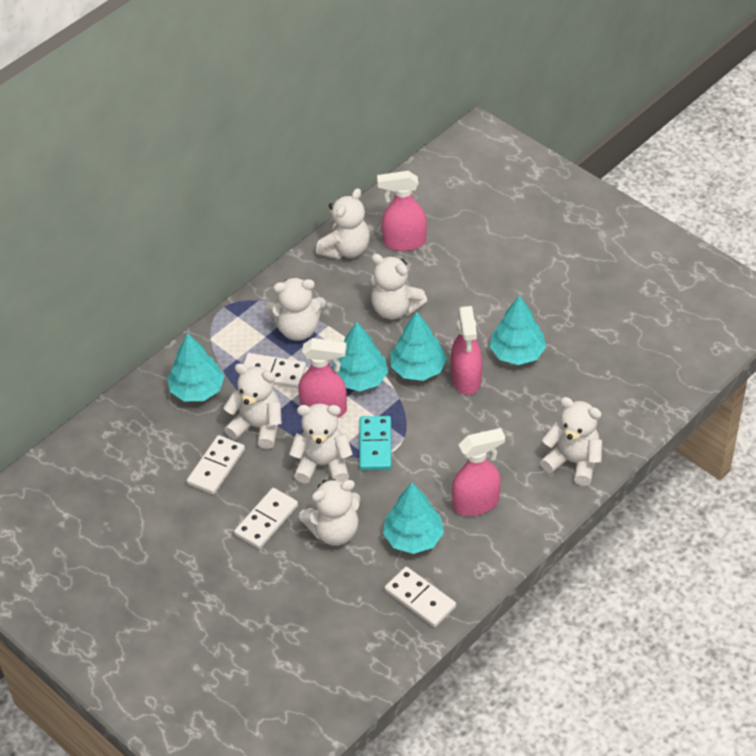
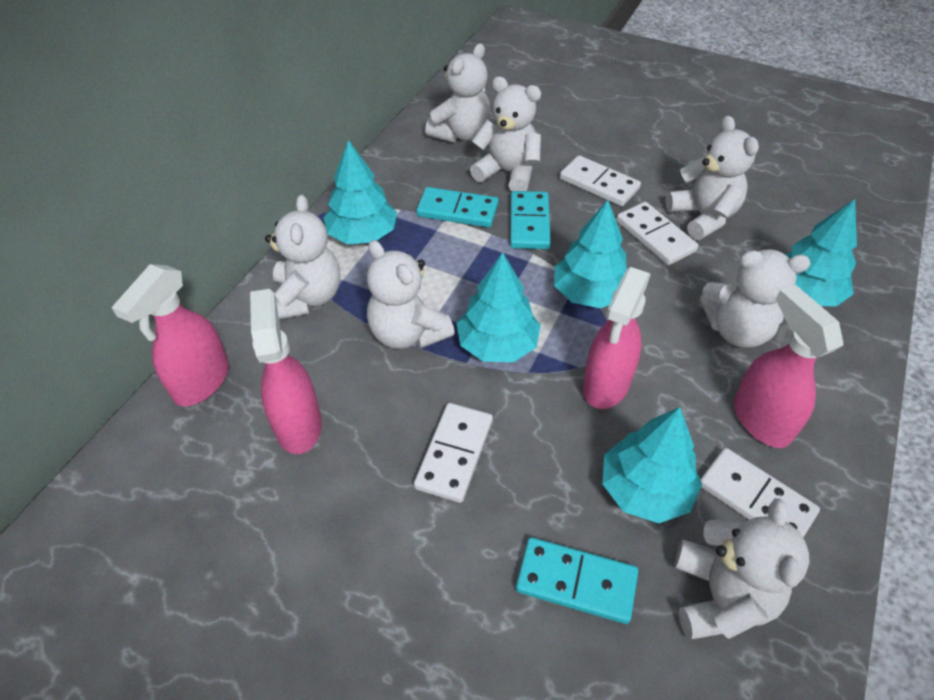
turquoise domino: 1 -> 3

